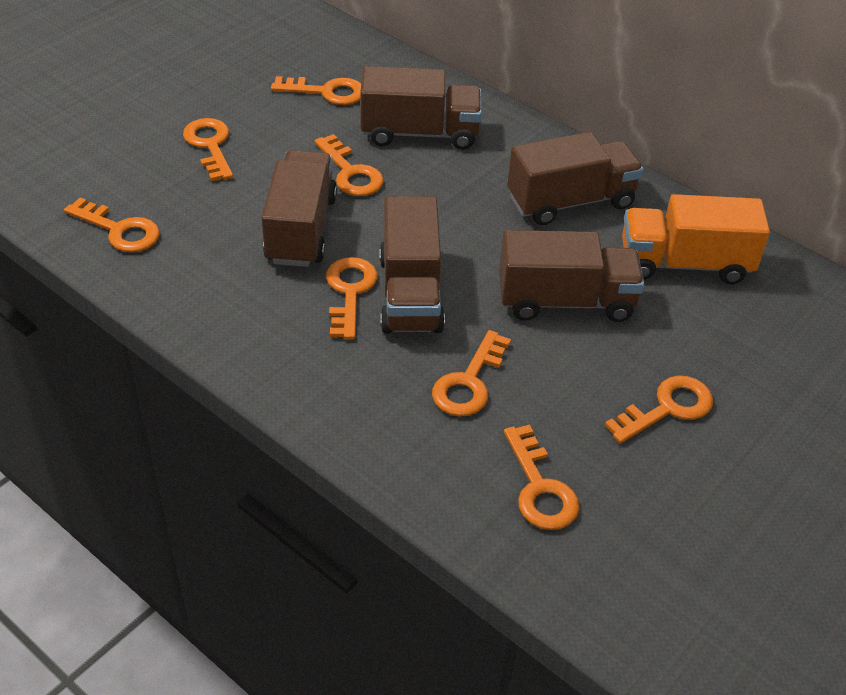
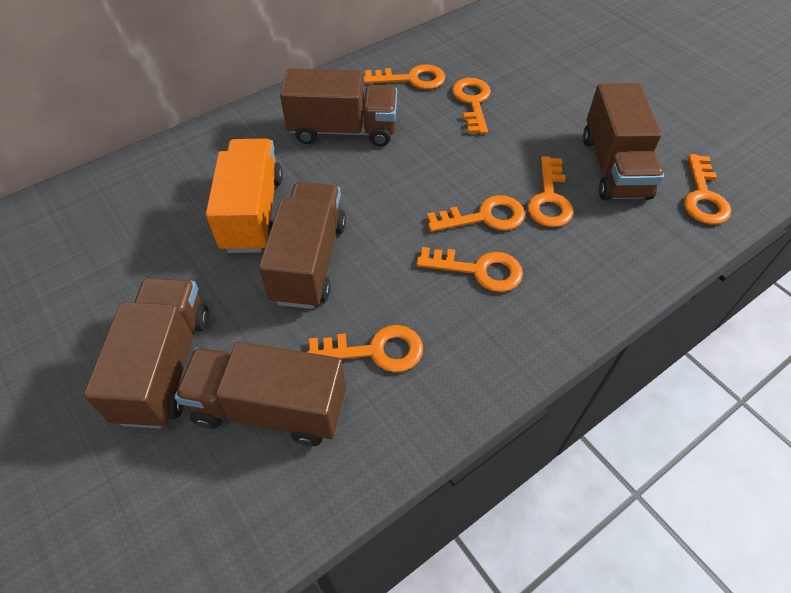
orange key: 8 -> 7

